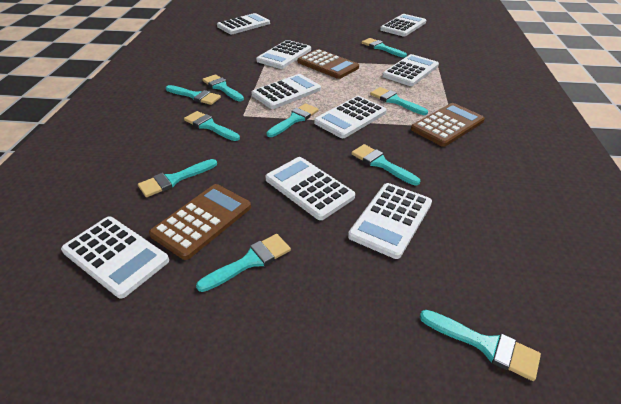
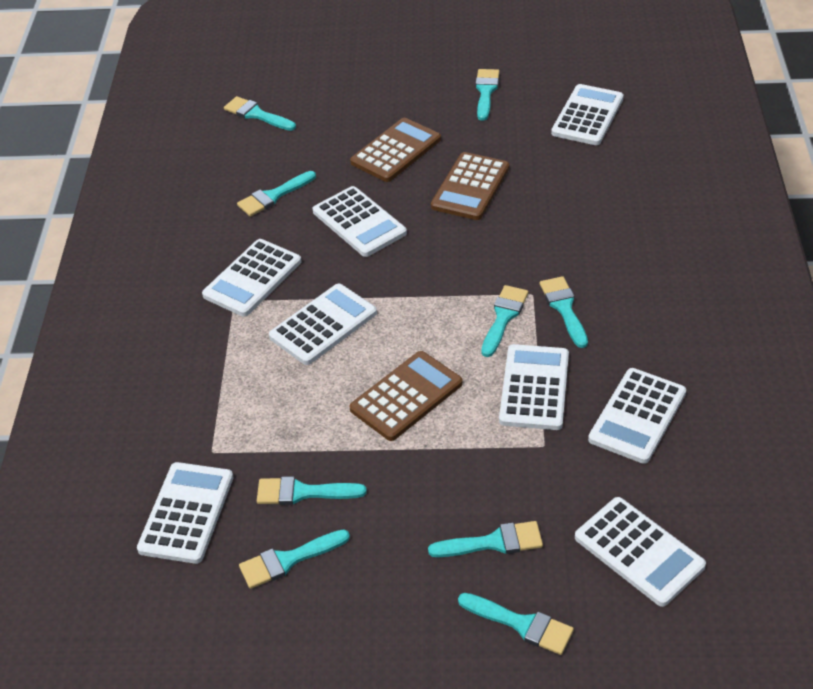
turquoise brush: 10 -> 9
white calculator: 9 -> 8

